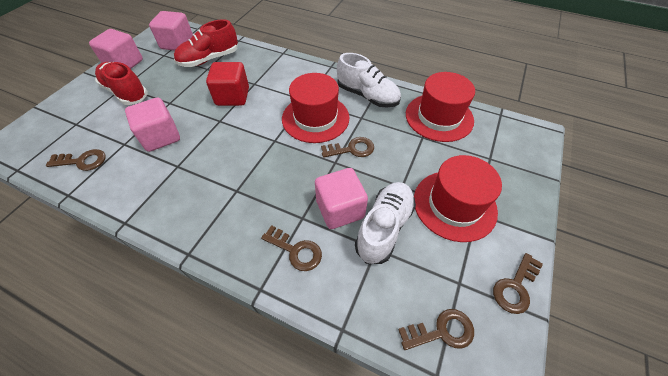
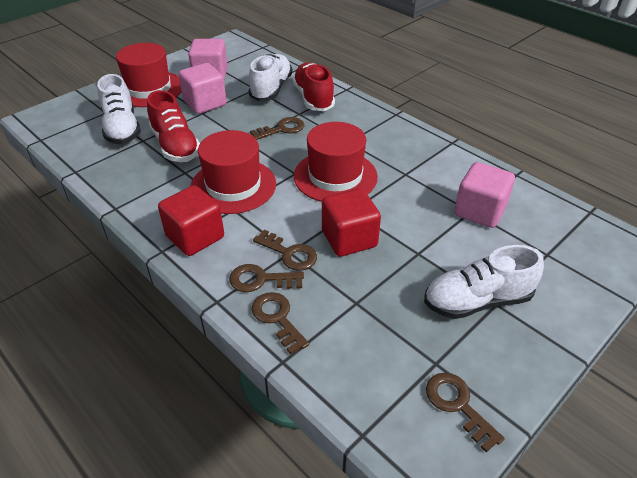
pink cube: 4 -> 3
red cube: 1 -> 2
white shoe: 2 -> 3

